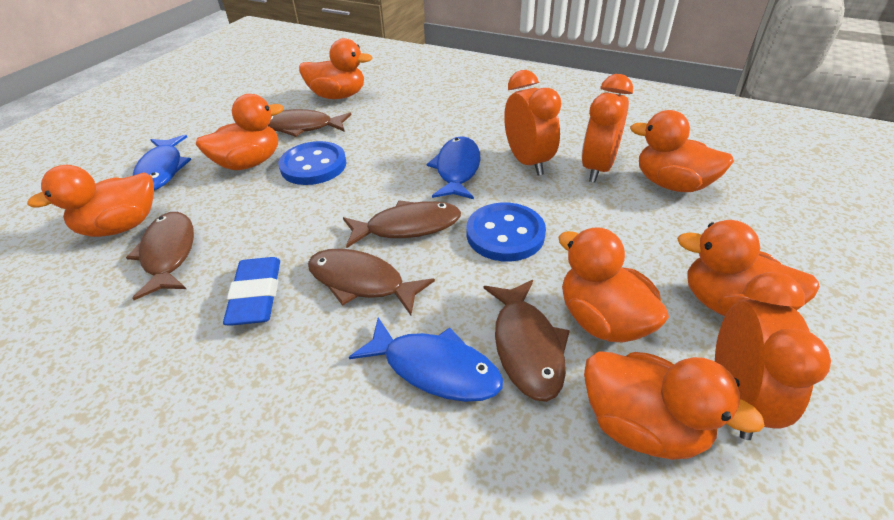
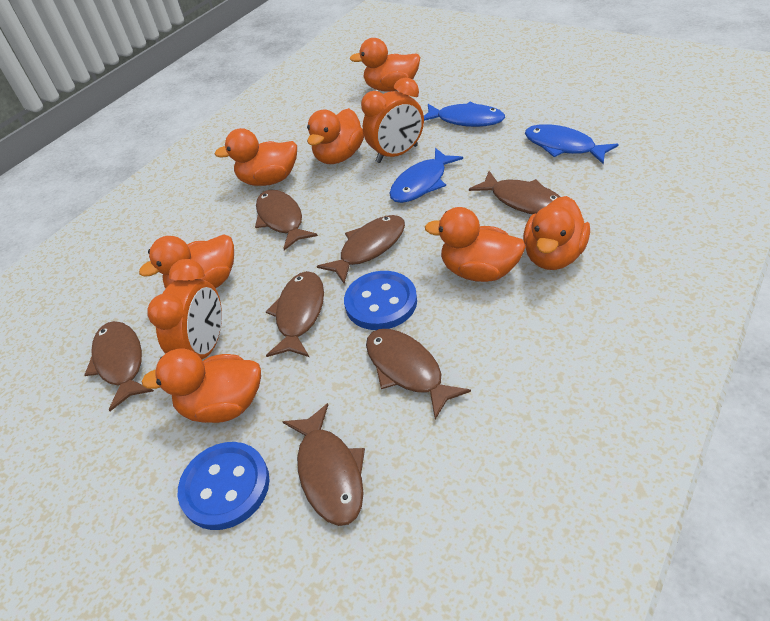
blue eraser: 1 -> 0
brown fish: 5 -> 7
orange clock: 3 -> 2

